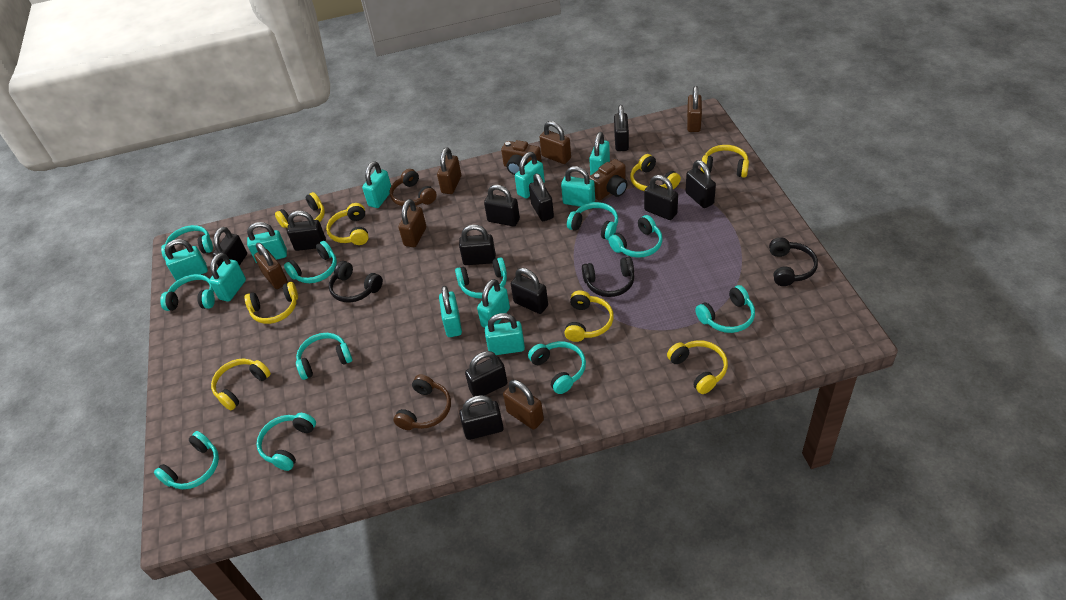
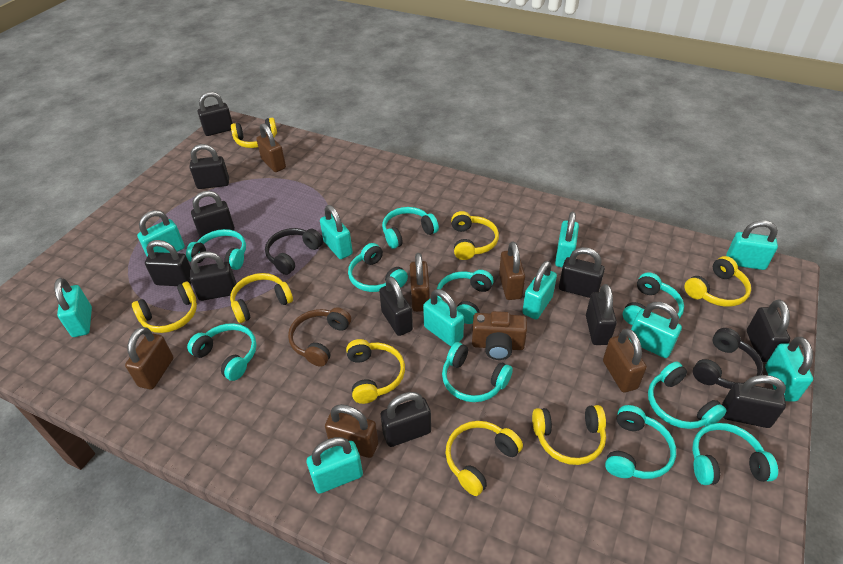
black headphones: 3 -> 2
brown camera: 2 -> 1
brown headphones: 2 -> 1
turquoise headphones: 11 -> 10

